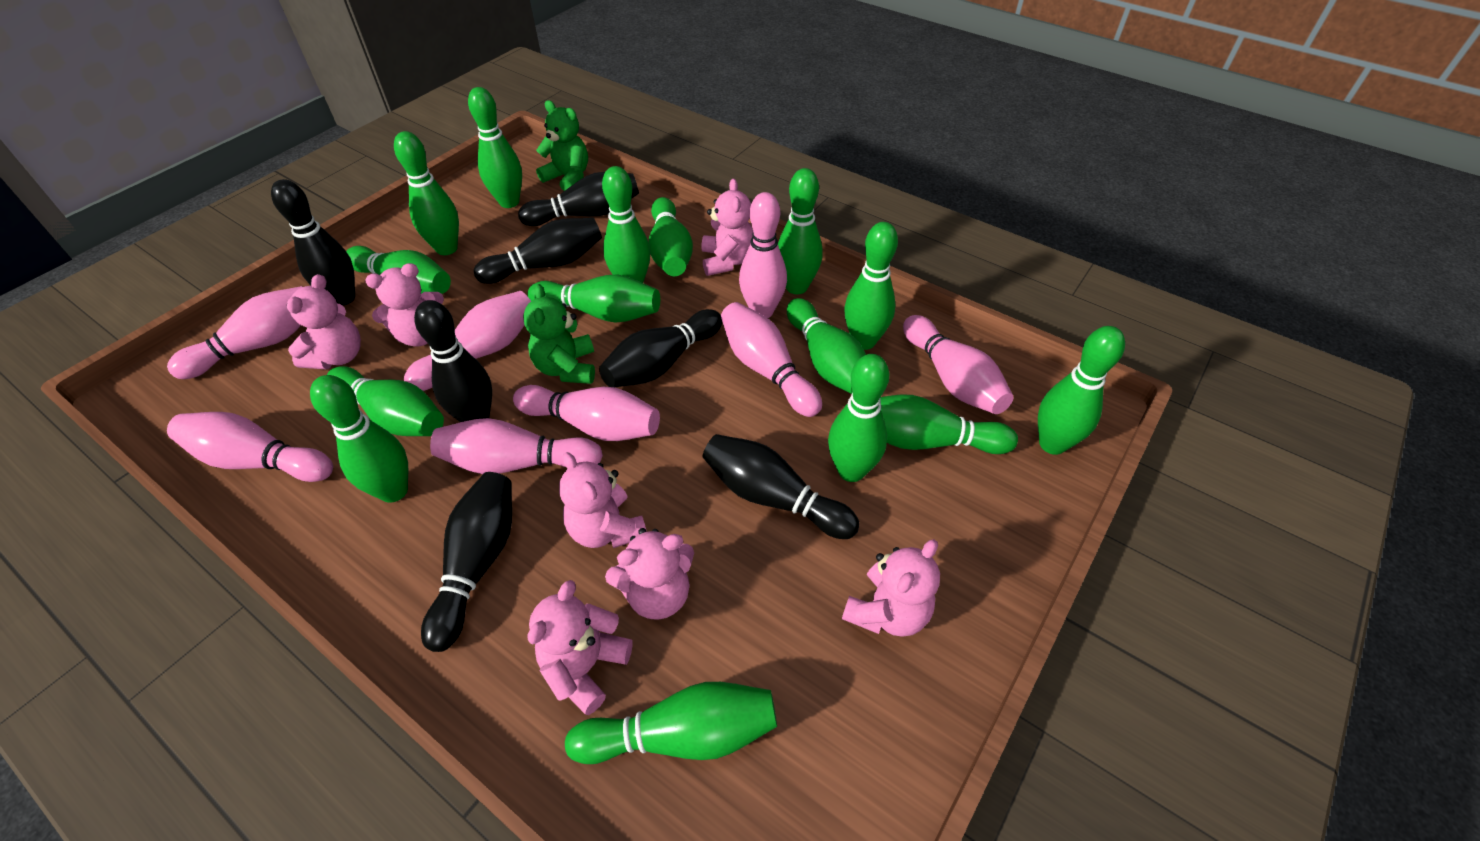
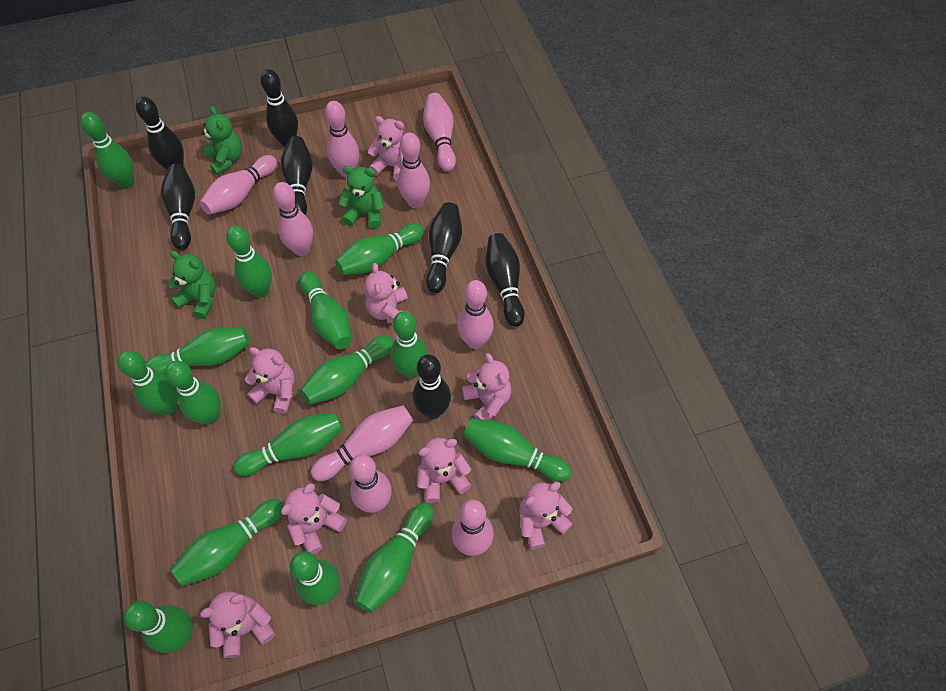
green teddy bear: 2 -> 3
pink bowling pin: 8 -> 9
pink teddy bear: 7 -> 8

